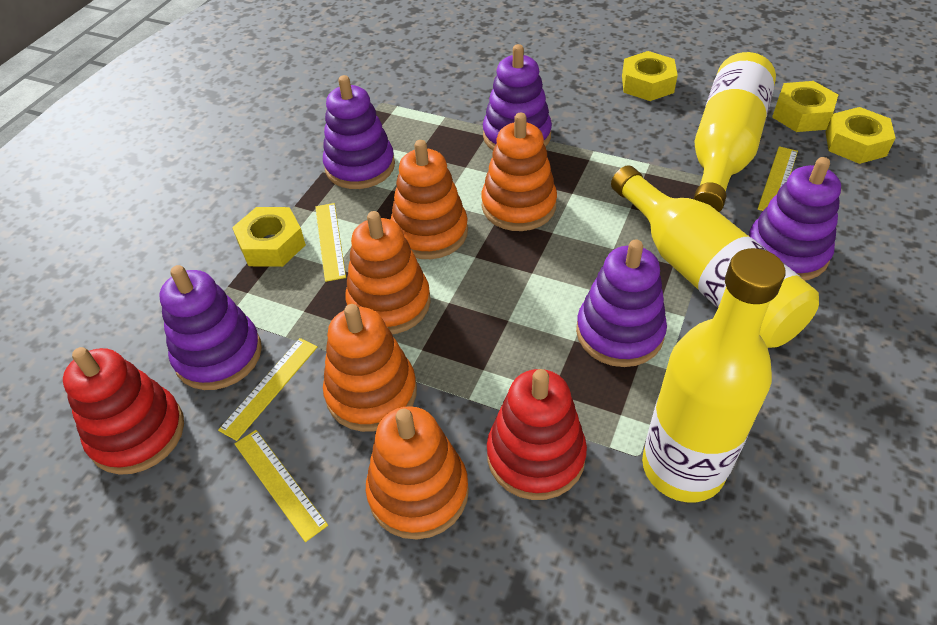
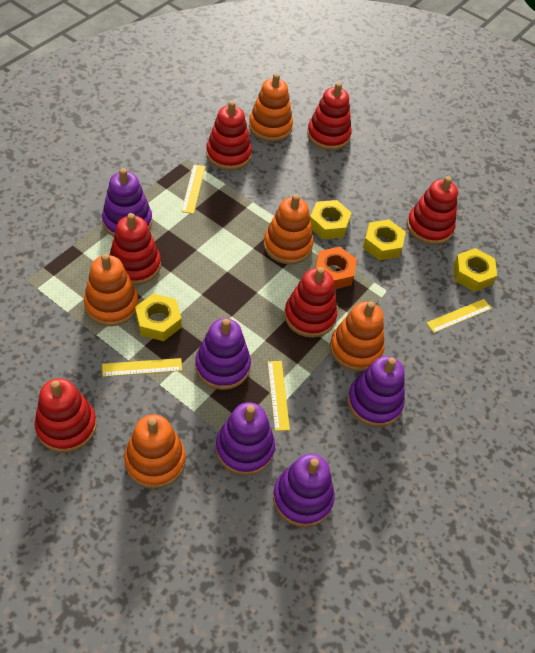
orange nut: 0 -> 1
red stacking toy: 2 -> 6
yellow bottle: 3 -> 0

